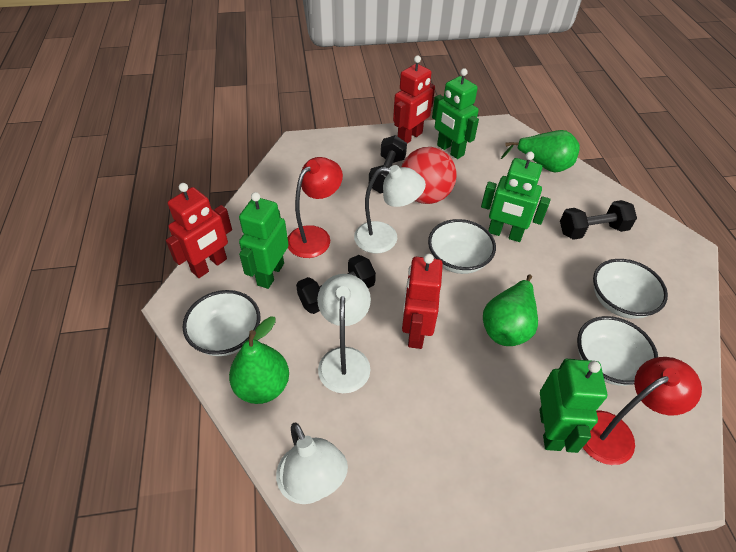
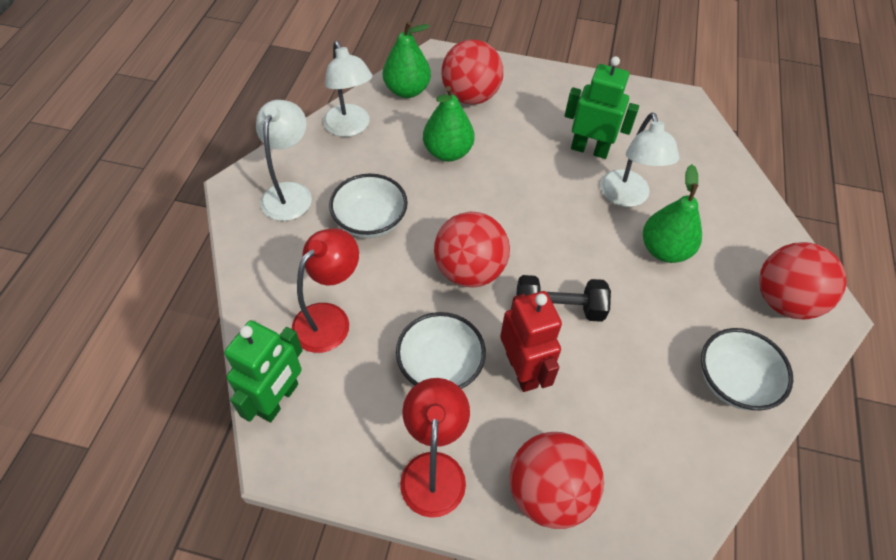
black dumbbell: 3 -> 1
green robot: 4 -> 2
red ball: 1 -> 4
red robot: 3 -> 1
white bowl: 4 -> 3

